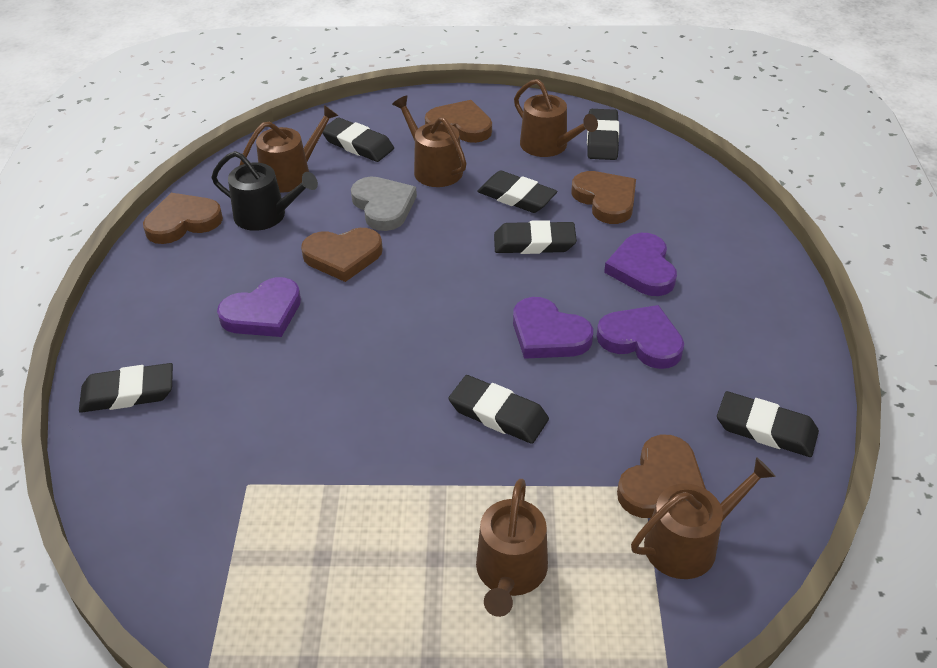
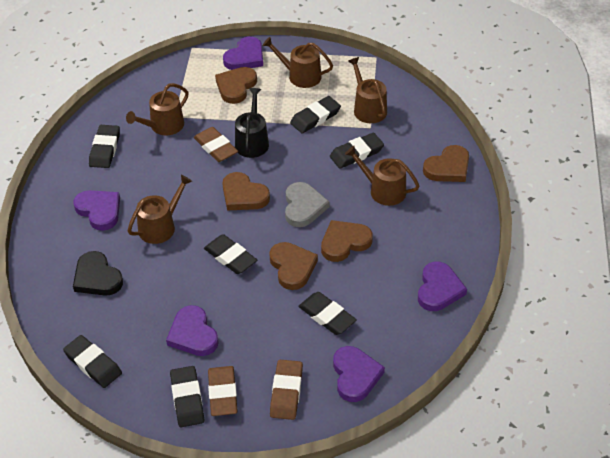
black heart: 0 -> 1
brown eraser: 0 -> 3
purple heart: 4 -> 5

